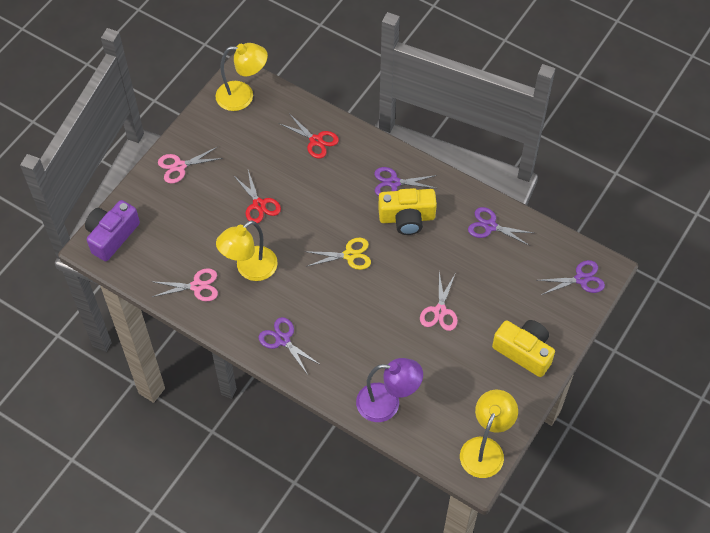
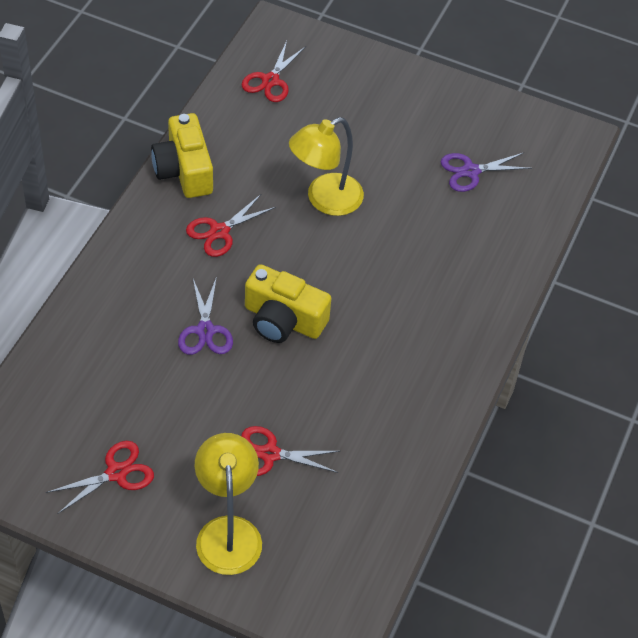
pink scissors: 3 -> 0
purple camera: 1 -> 0
purple lamp: 1 -> 0
purple scissors: 4 -> 2
red scissors: 2 -> 4
yellow lamp: 3 -> 2
yellow scissors: 1 -> 0

